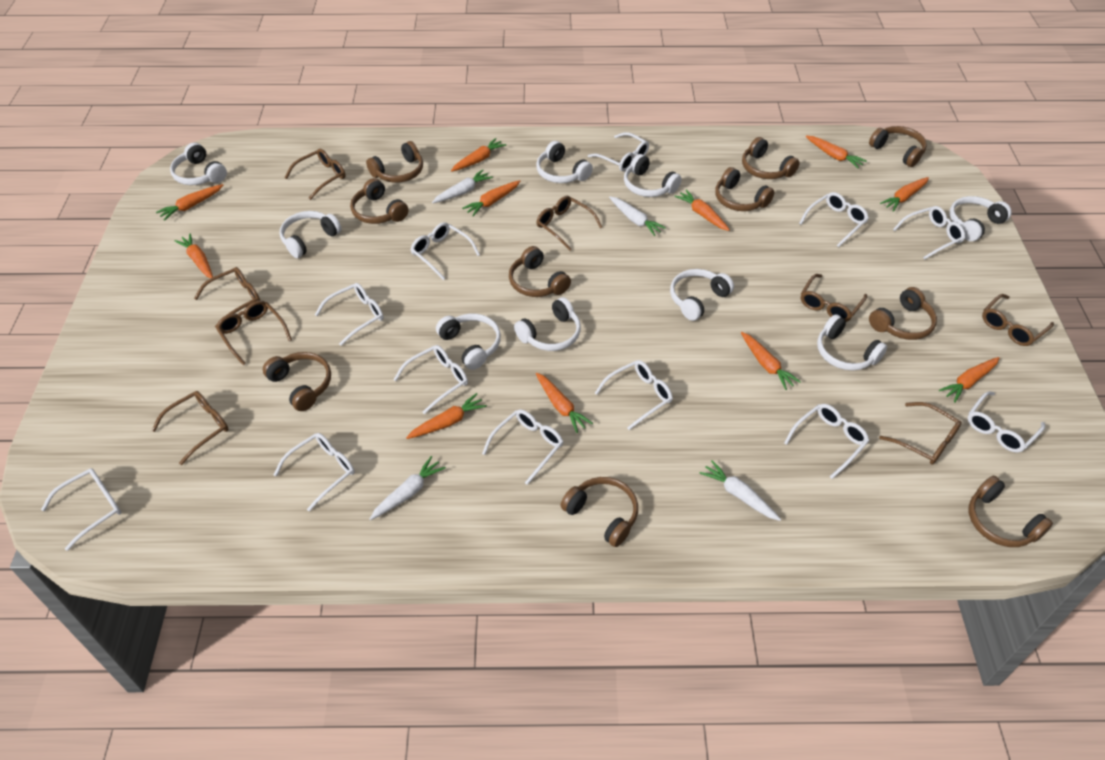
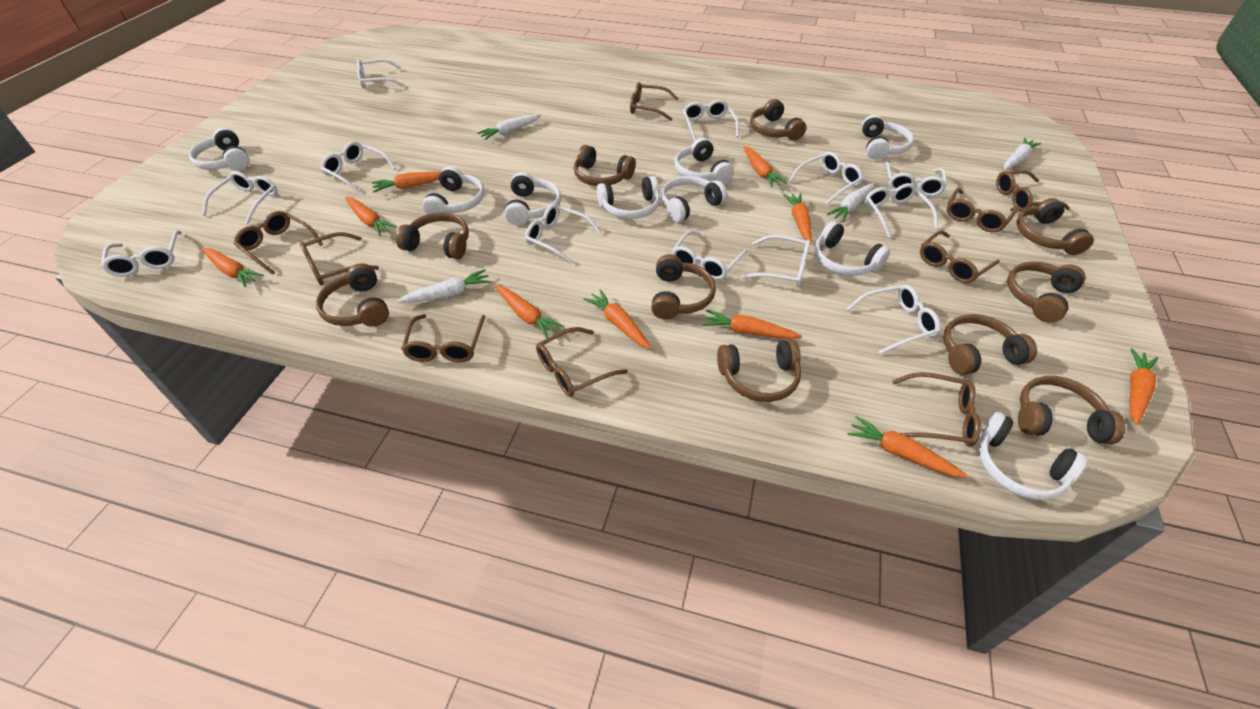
brown glasses: 8 -> 9
orange carrot: 11 -> 10

